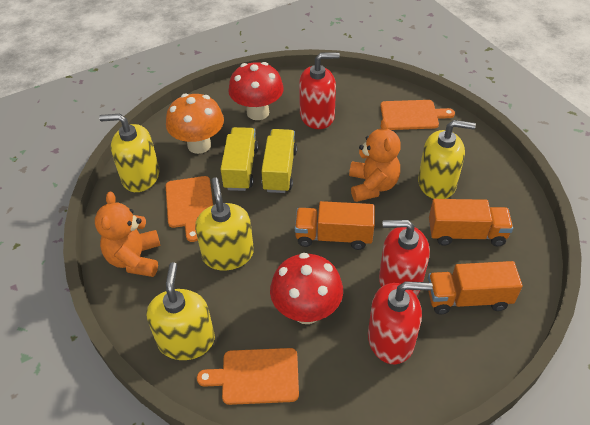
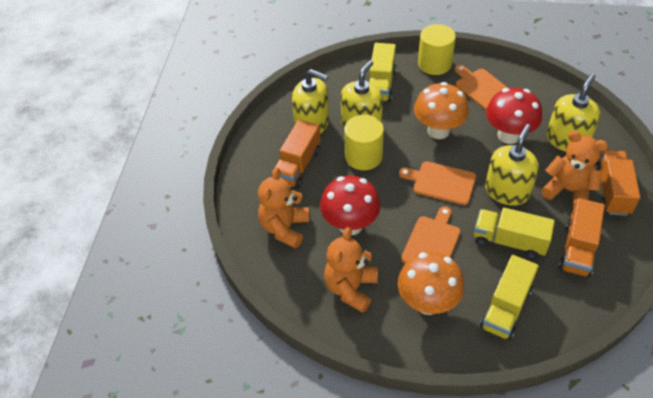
orange mushroom: 1 -> 2
orange teddy bear: 2 -> 3
red soap dispenser: 3 -> 0
yellow cylinder: 0 -> 2
yellow truck: 2 -> 3

